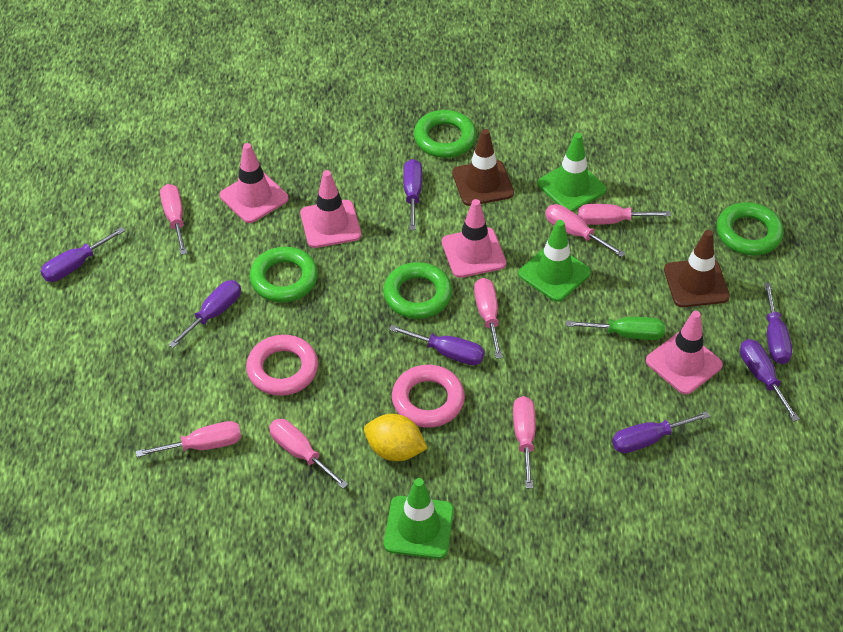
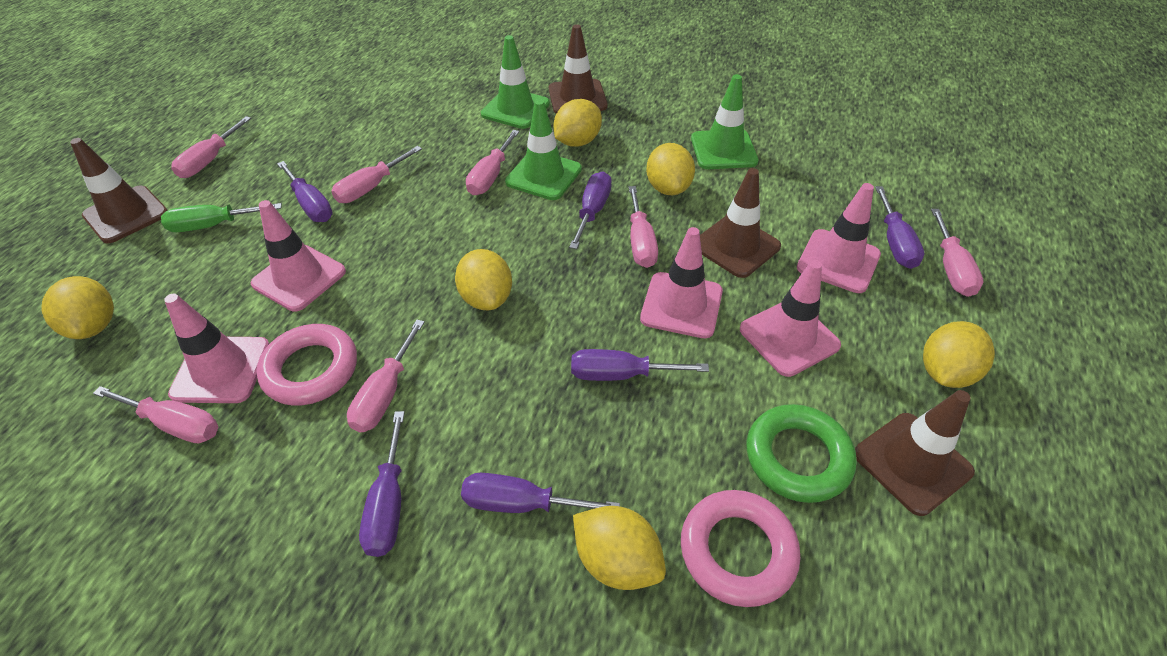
brown traffic cone: 2 -> 4
green ring: 4 -> 1
pink traffic cone: 4 -> 5
purple screwdriver: 7 -> 6
yellow lemon: 1 -> 6

